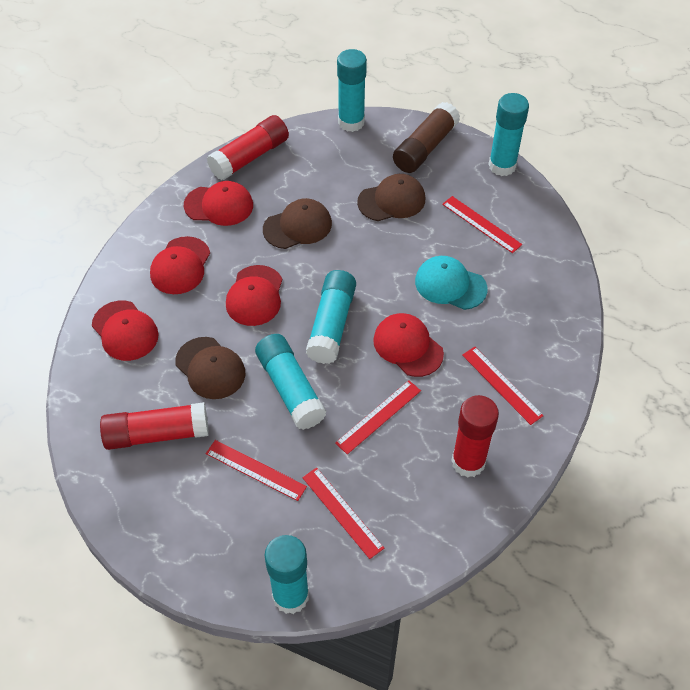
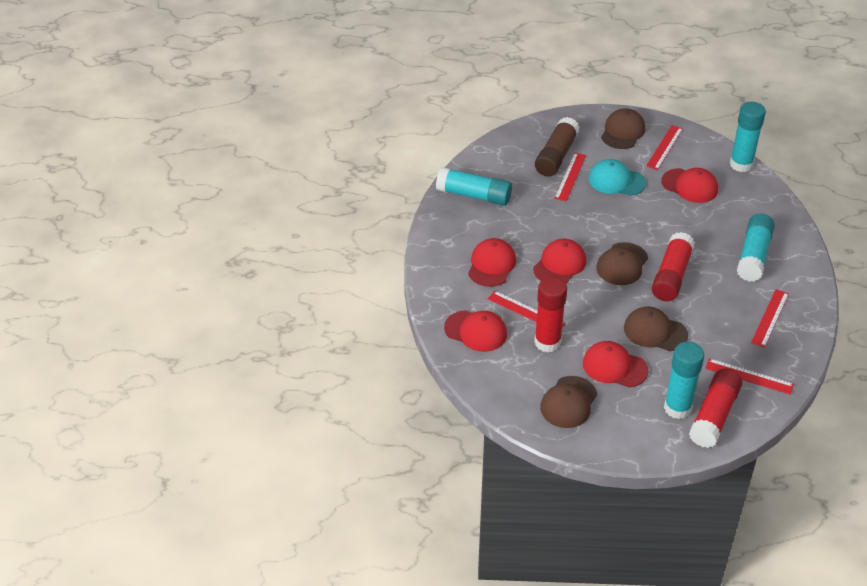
brown cap: 3 -> 4
turquoise glue stick: 5 -> 4

